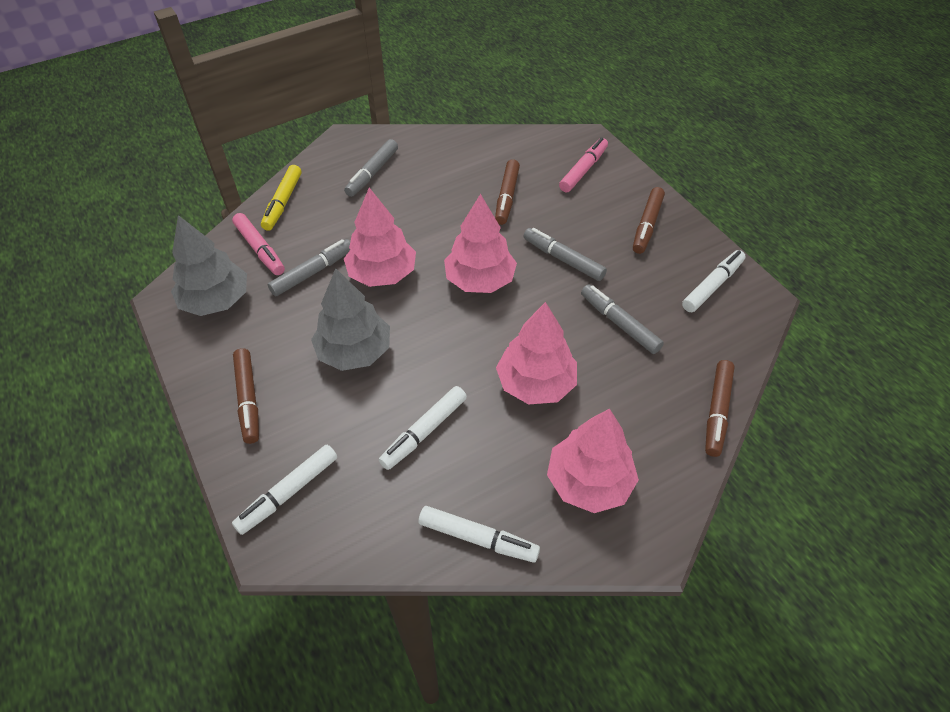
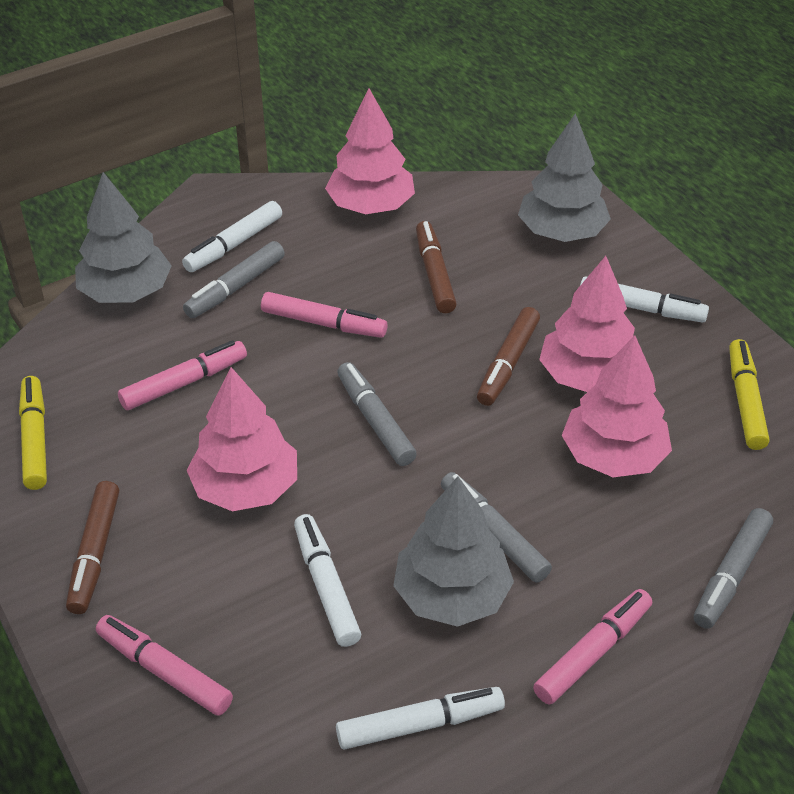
brown marker: 4 -> 3
grey tree: 2 -> 3
pink marker: 2 -> 4
yellow marker: 1 -> 2

